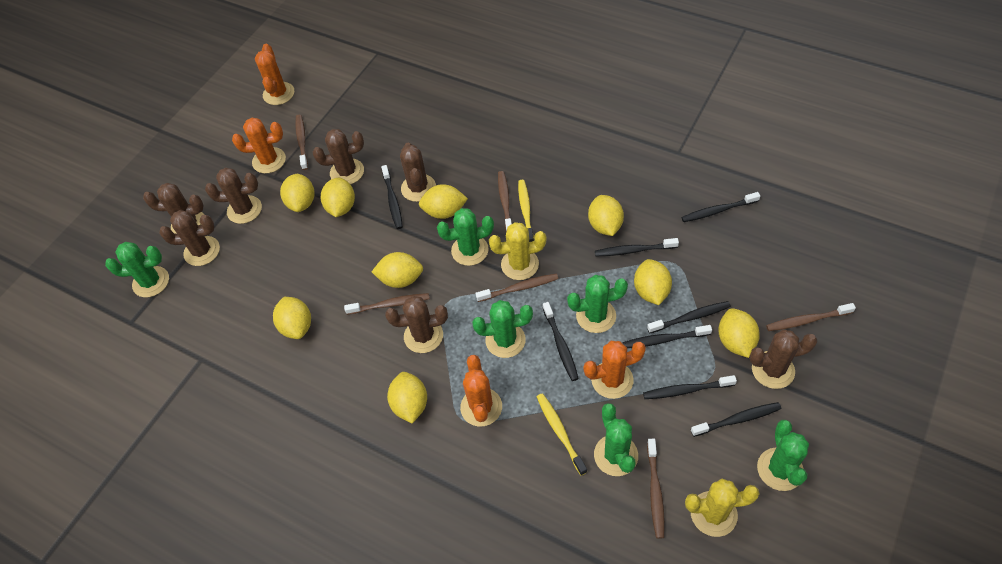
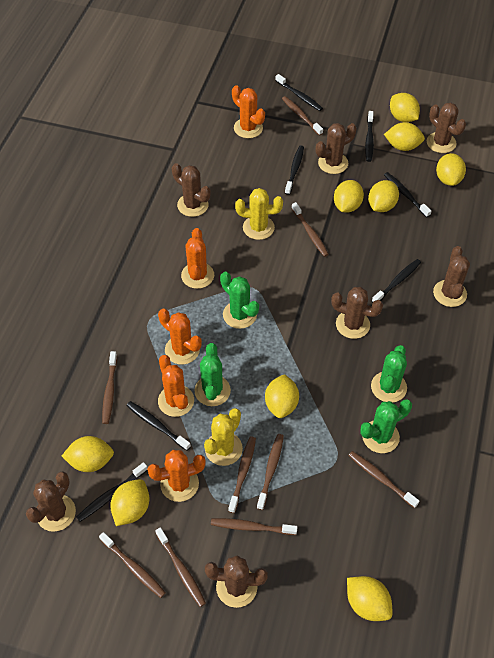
black toothbrush: 8 -> 7
brown toothbrush: 6 -> 9
green cactus: 6 -> 4
orange cactus: 4 -> 5
yellow toothbrush: 2 -> 0

